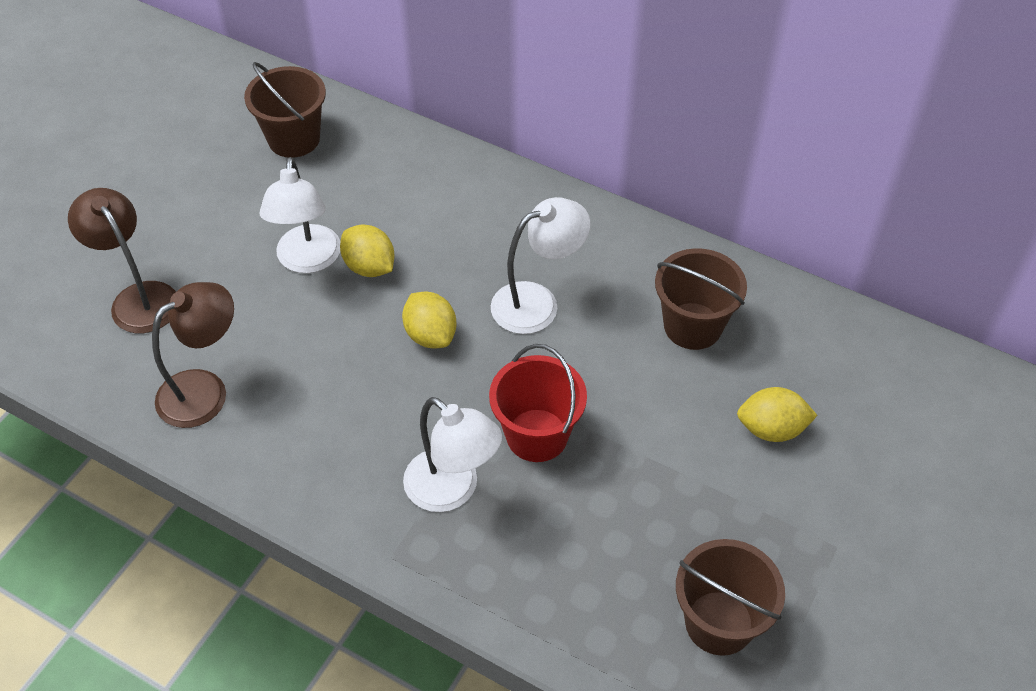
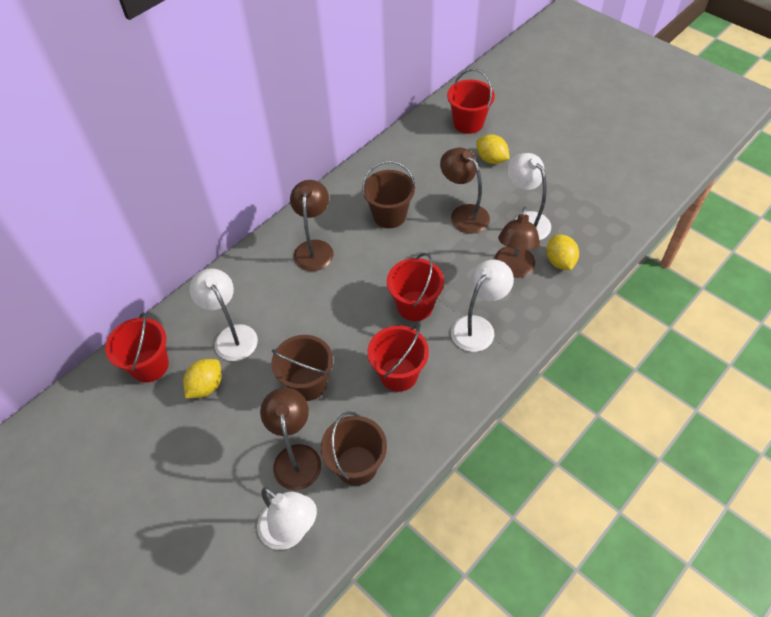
brown lamp: 2 -> 4
red bucket: 1 -> 4
white lamp: 3 -> 4

